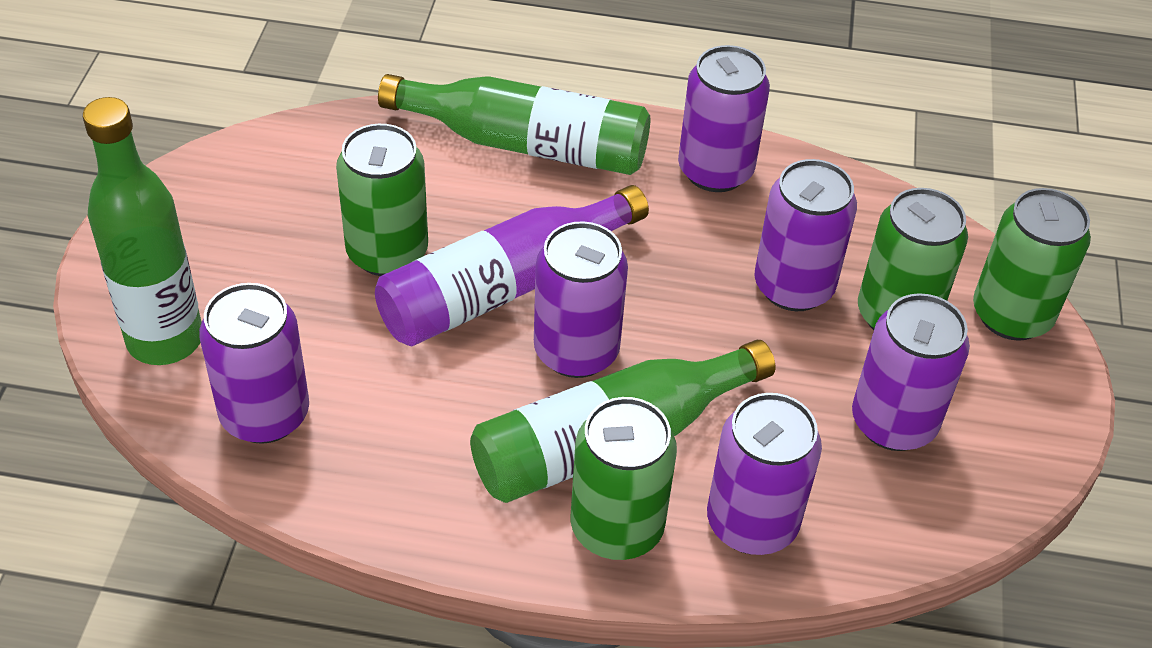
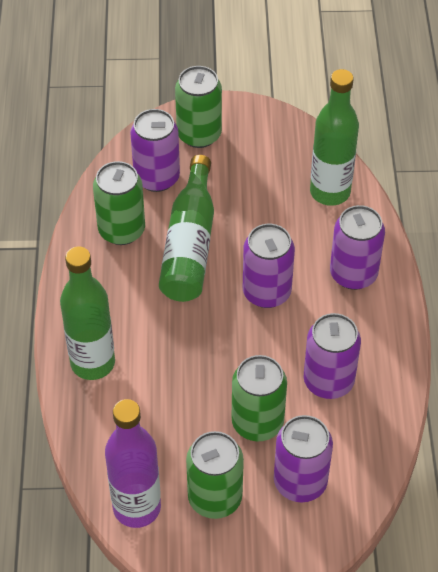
purple can: 6 -> 5

